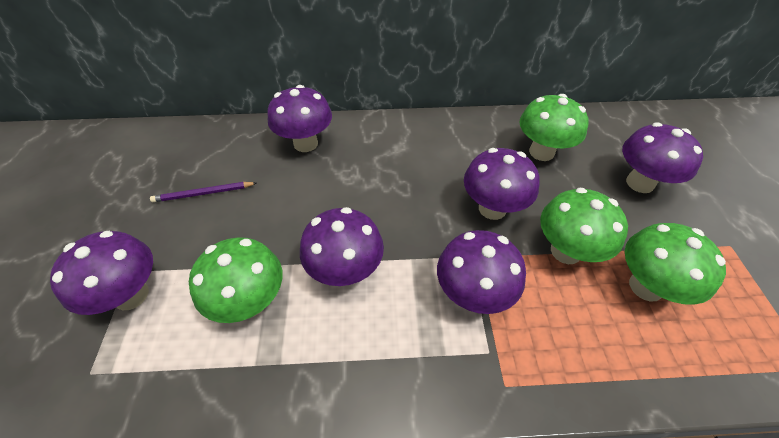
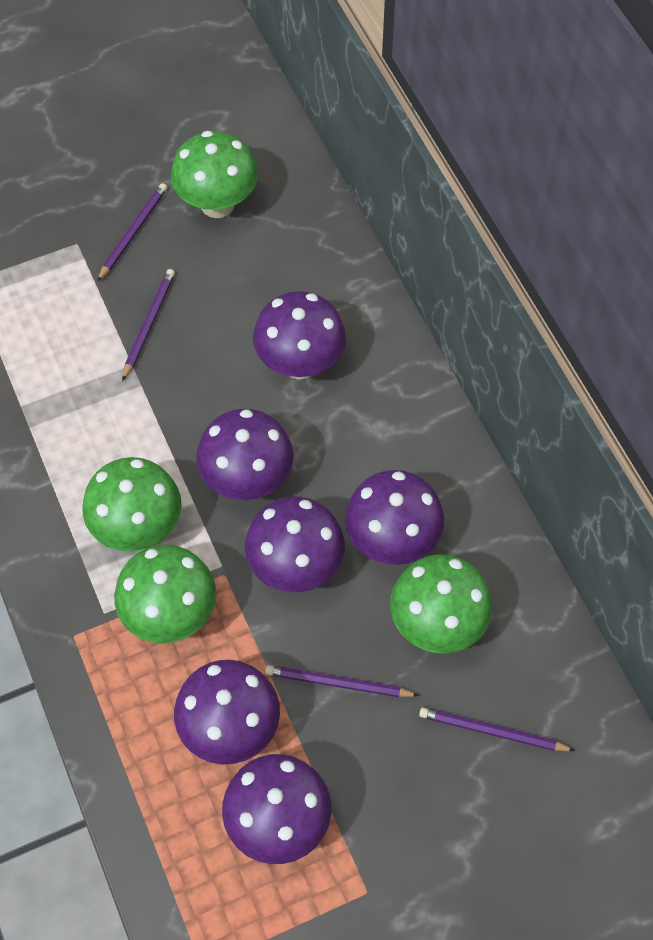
purple pencil: 1 -> 4

